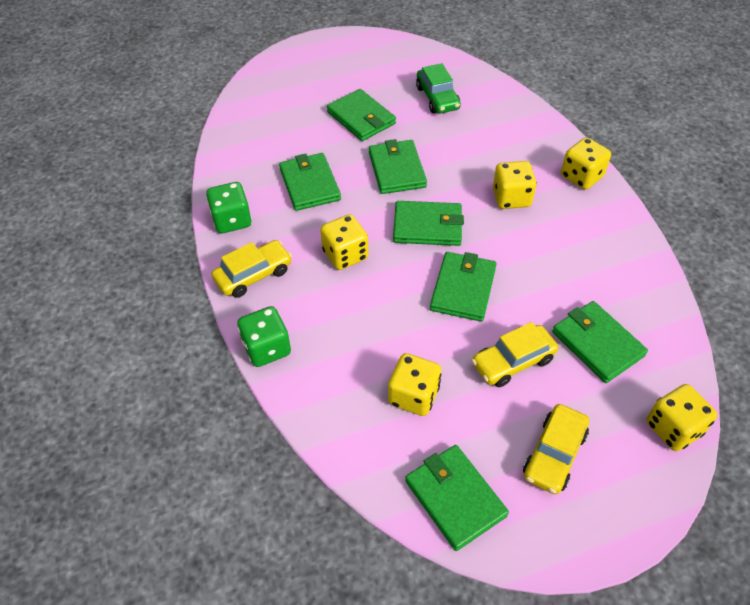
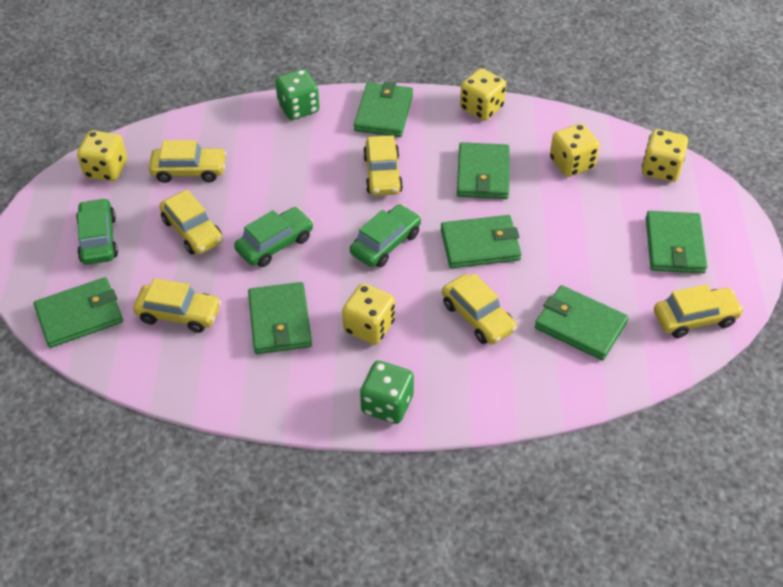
green car: 1 -> 3
yellow car: 3 -> 6

